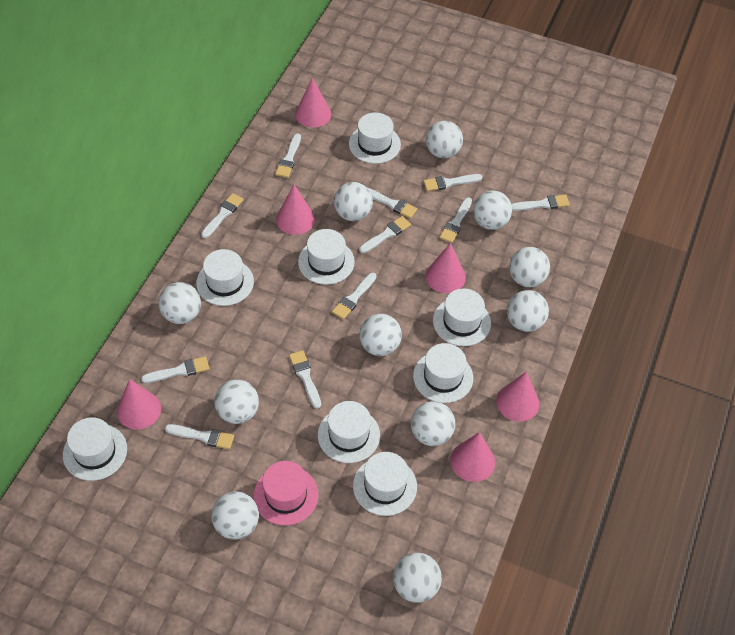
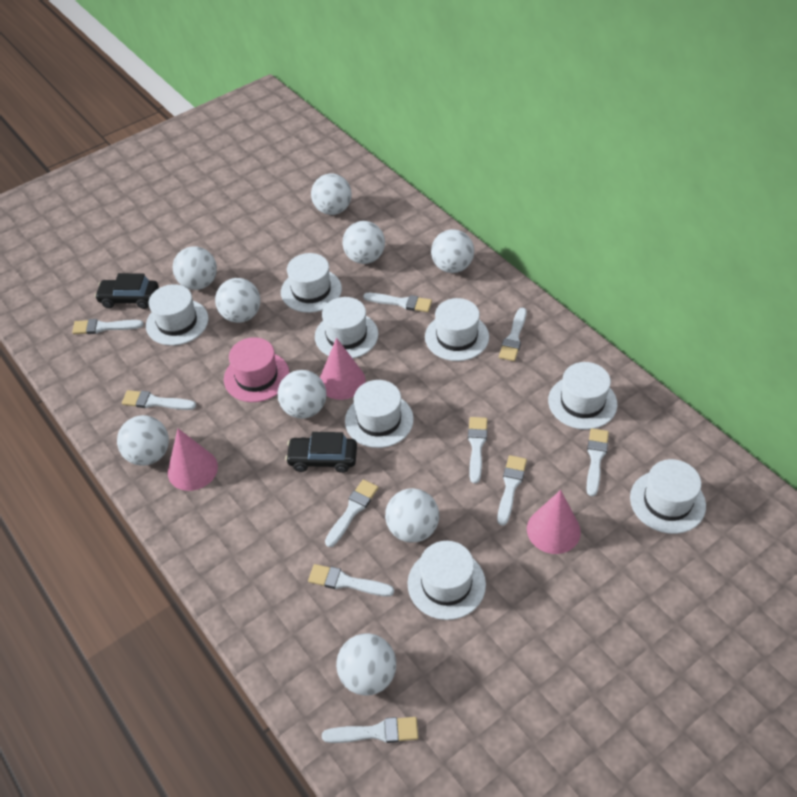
black car: 0 -> 2
pink cone: 6 -> 3
white ball: 11 -> 9
white brush: 11 -> 10

